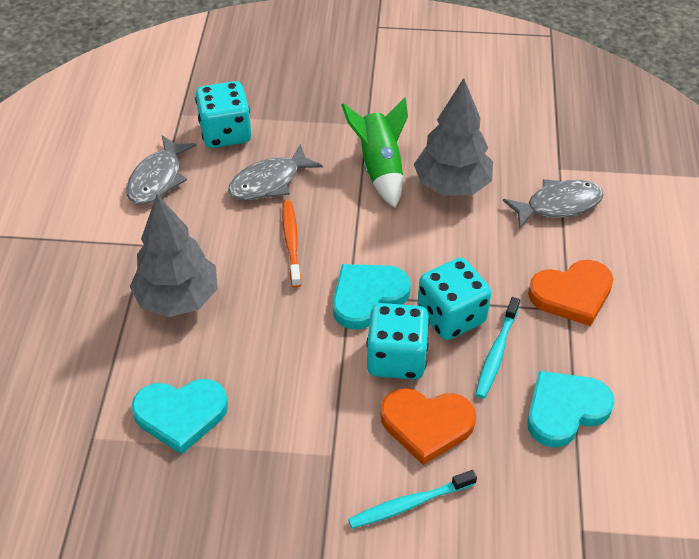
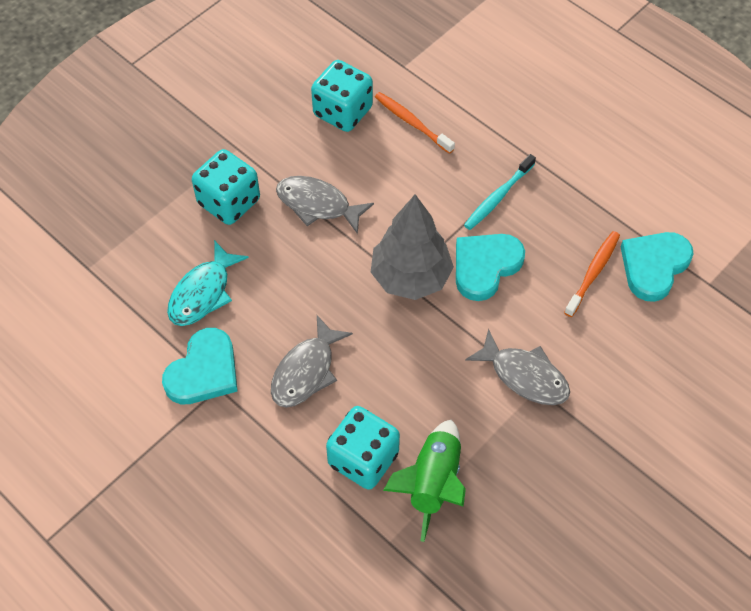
grey tree: 2 -> 1
orange heart: 2 -> 0
orange toothbrush: 1 -> 2
turquoise fish: 0 -> 1
turquoise toothbrush: 2 -> 1

